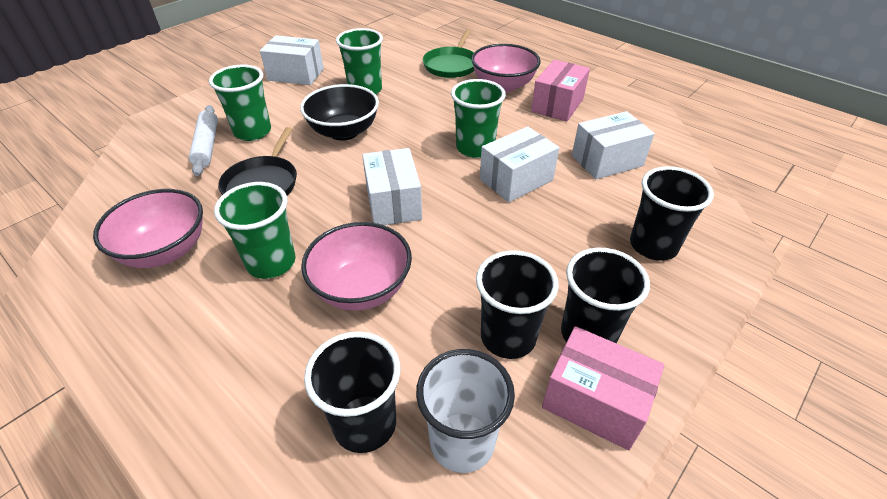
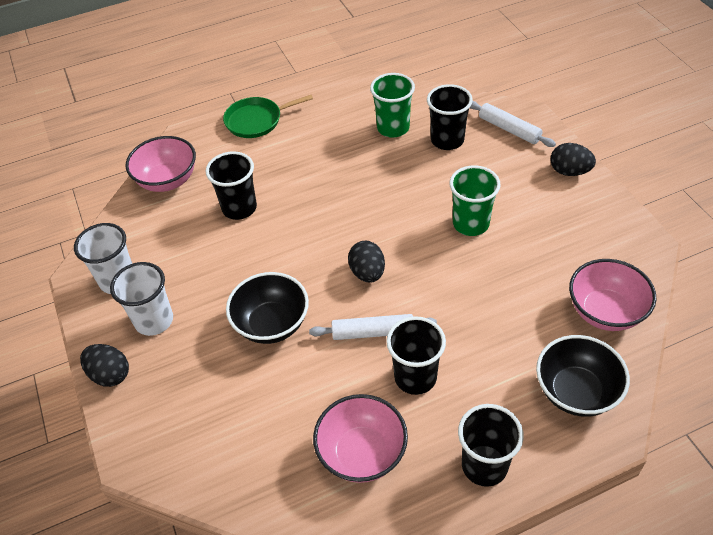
black bowl: 1 -> 2
black egg: 0 -> 3
black pan: 1 -> 0
green cup: 4 -> 2
pink box: 2 -> 0
white box: 4 -> 0
white cup: 1 -> 2
white rolling pin: 1 -> 2

